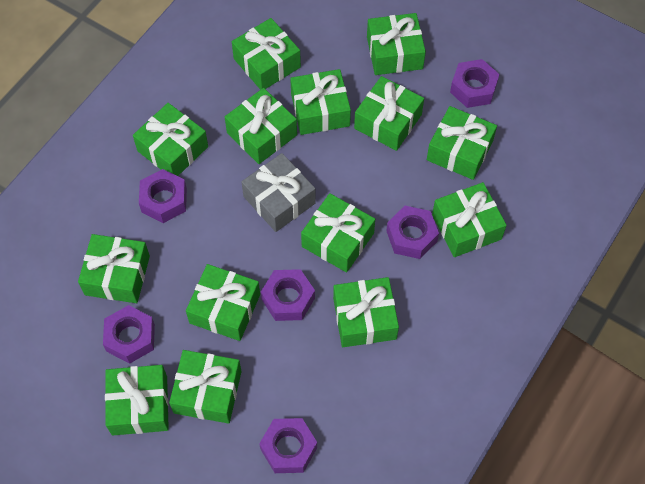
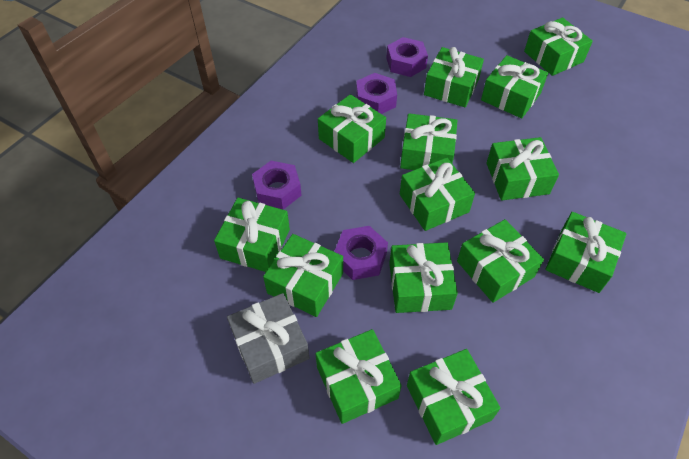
purple nut: 6 -> 4

